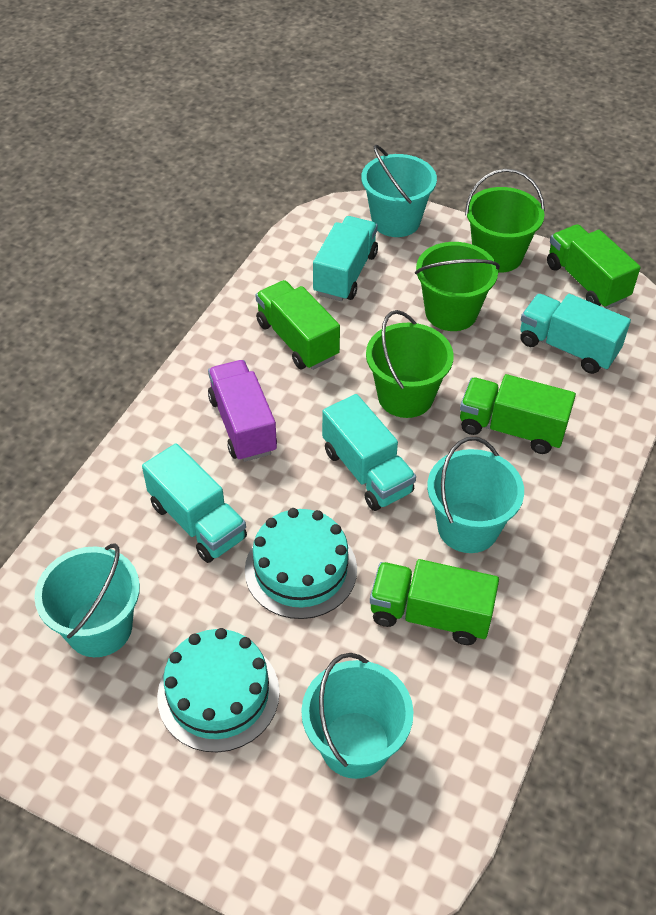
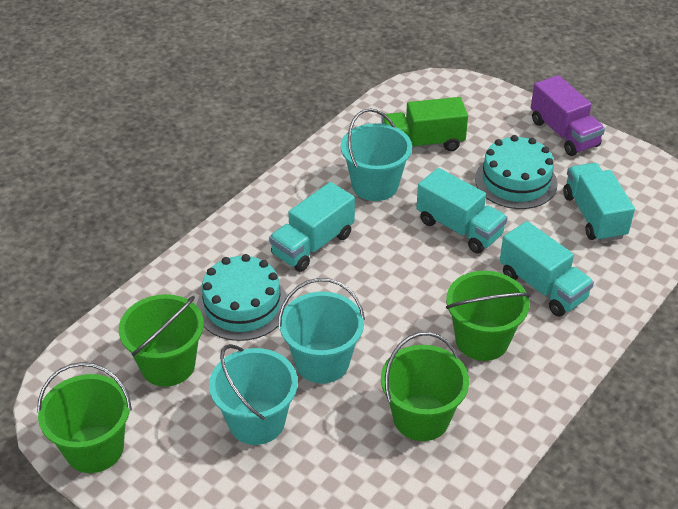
green bucket: 3 -> 4
green truck: 4 -> 1
turquoise bucket: 4 -> 3

